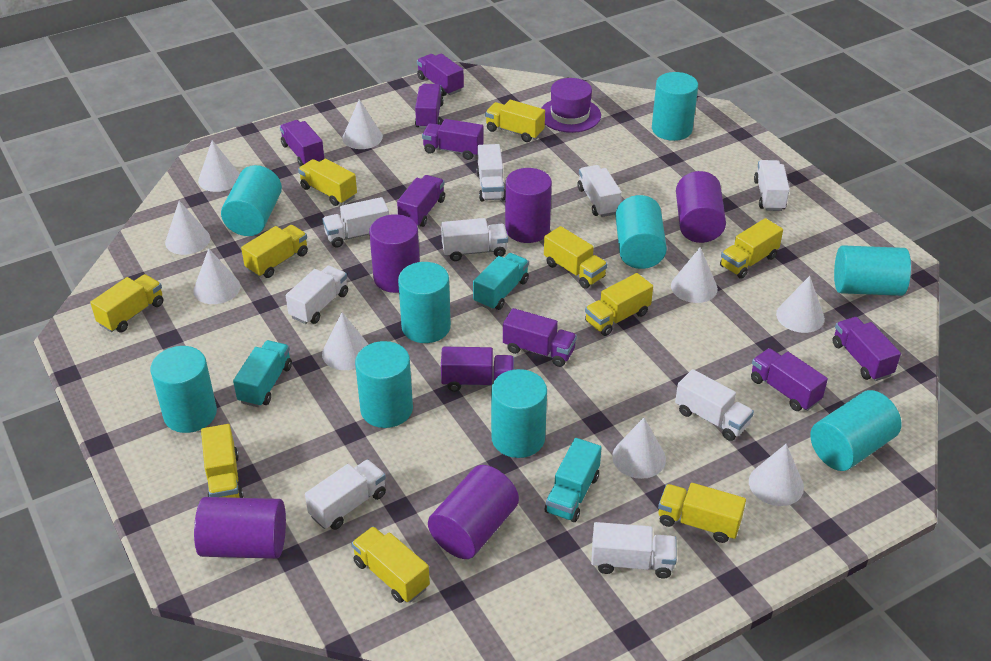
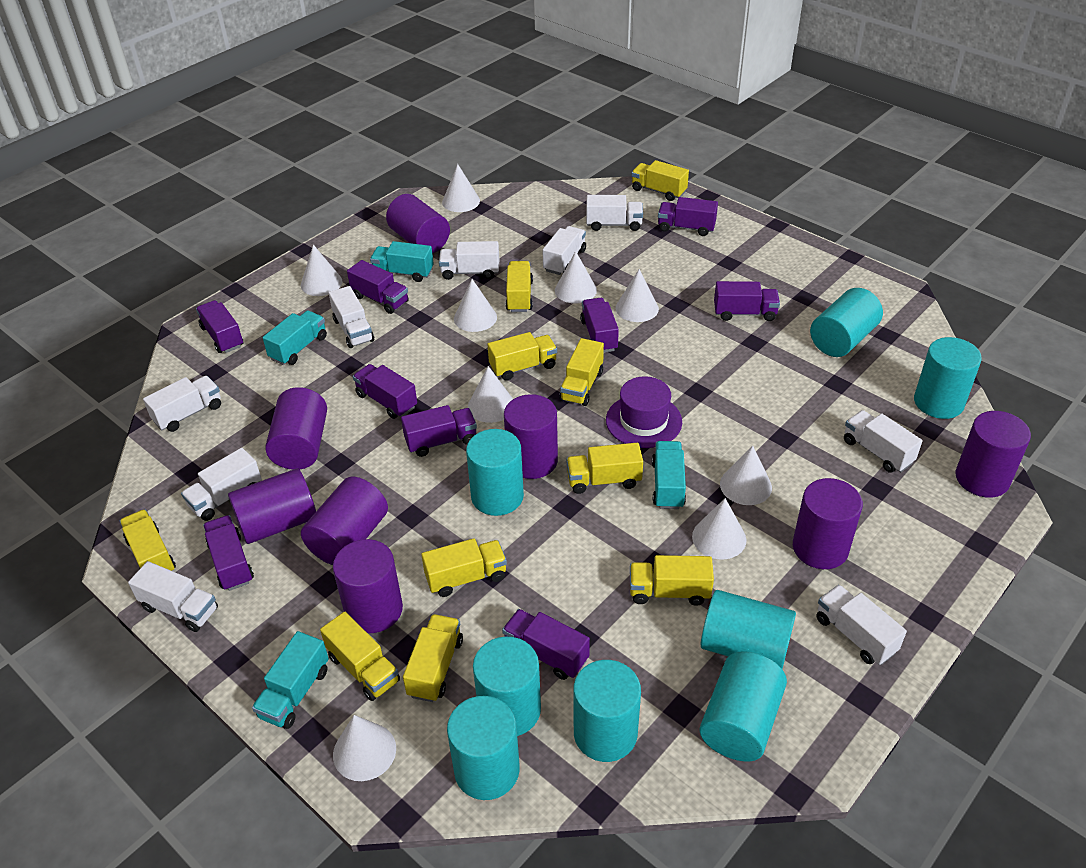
purple cylinder: 5 -> 8
turquoise cylinder: 9 -> 8
turquoise truck: 3 -> 4

